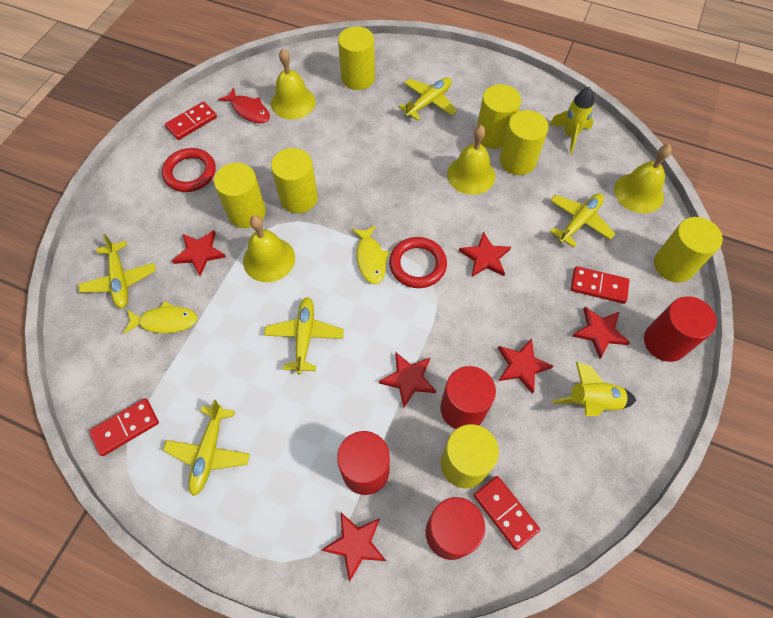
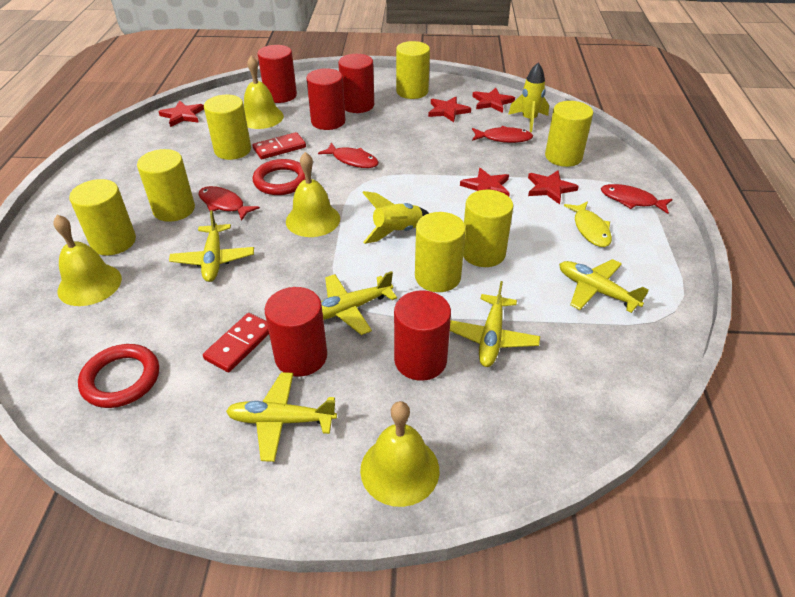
red cylinder: 4 -> 5
red domino: 4 -> 2
red fish: 1 -> 4
red star: 6 -> 5
yellow fish: 2 -> 1

